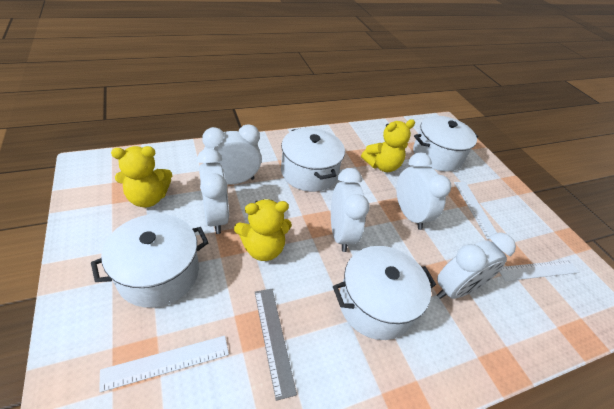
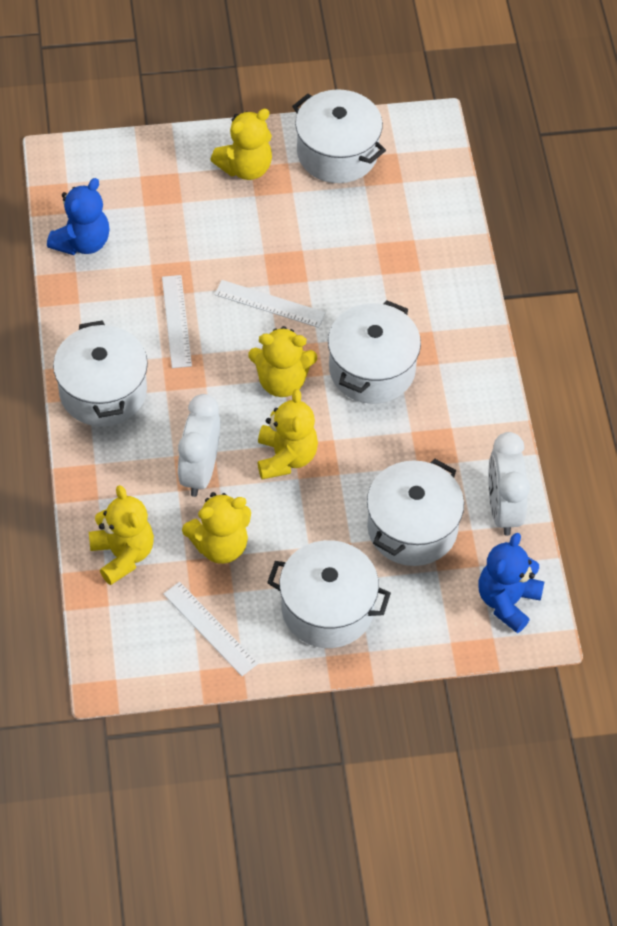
blue teddy bear: 0 -> 2
grey ruler: 1 -> 0
white clock: 5 -> 2
white pot: 4 -> 5
yellow teddy bear: 3 -> 5

